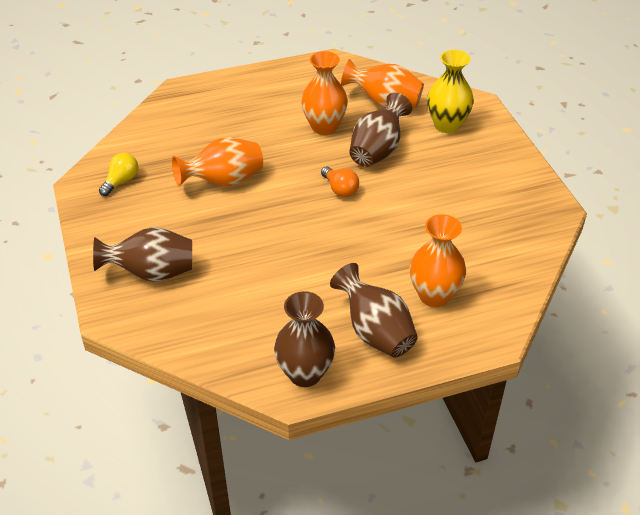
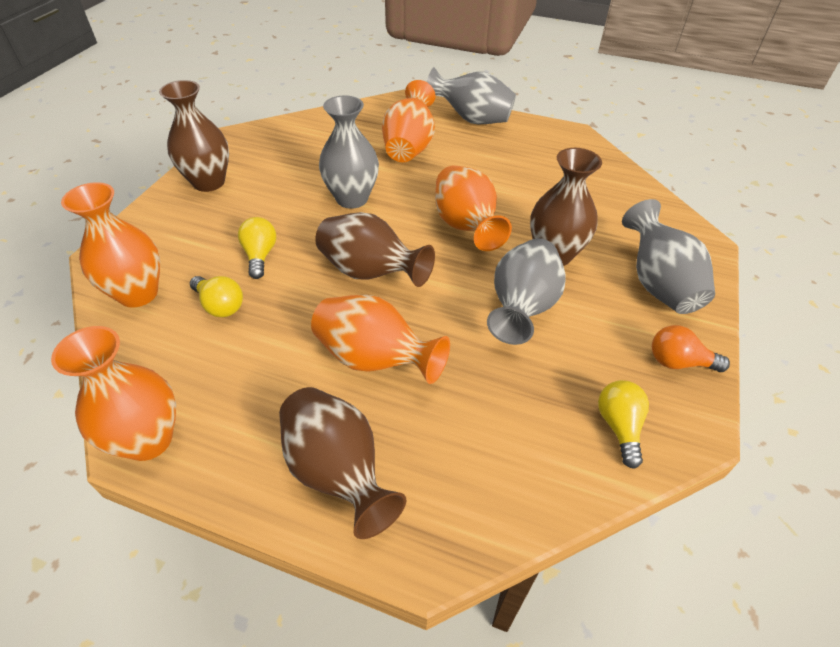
grey vase: 0 -> 4
orange vase: 4 -> 5
yellow light bulb: 1 -> 3
yellow vase: 1 -> 0

